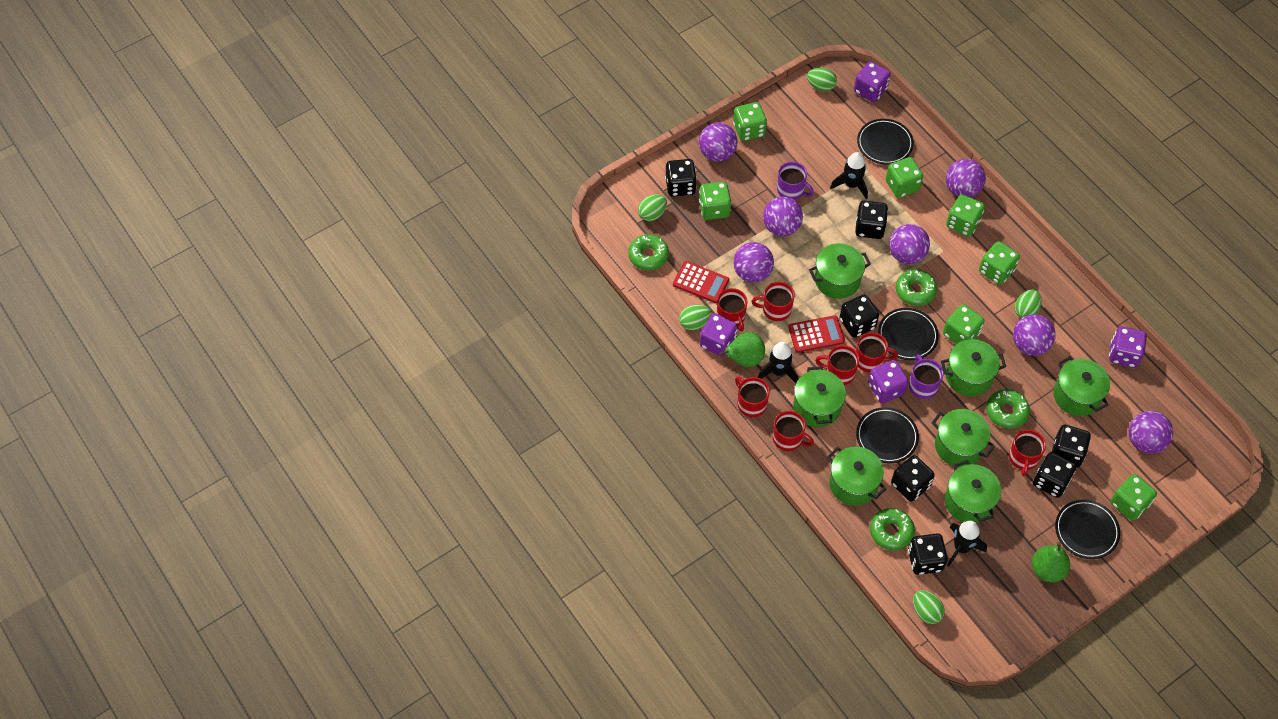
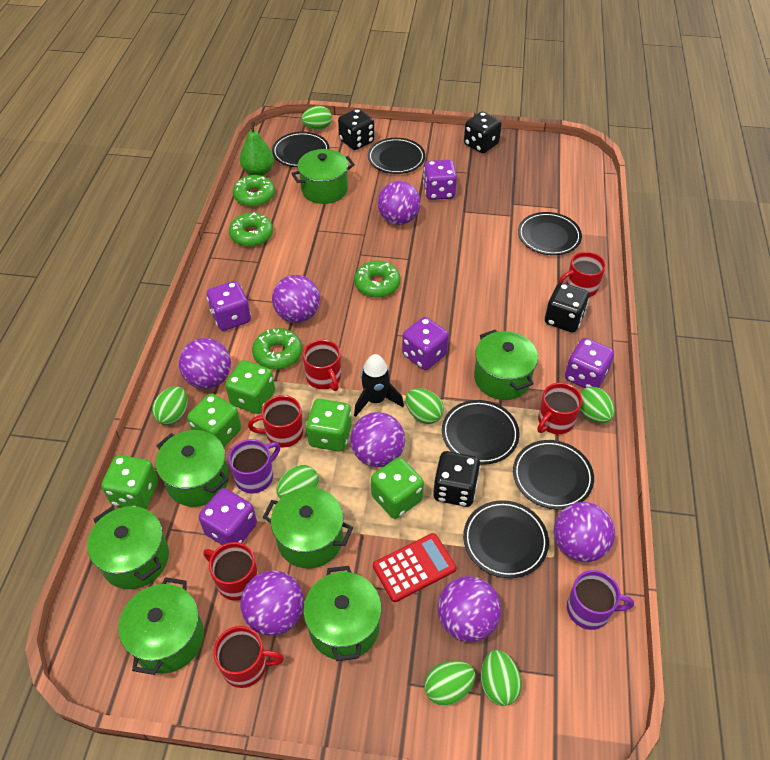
black dice: 7 -> 4
black plate: 4 -> 6
black rocket: 3 -> 1
green dice: 7 -> 5
green egg: 5 -> 7
green pear: 2 -> 1
purple dice: 4 -> 5
red calculator: 2 -> 1
red mug: 7 -> 6

